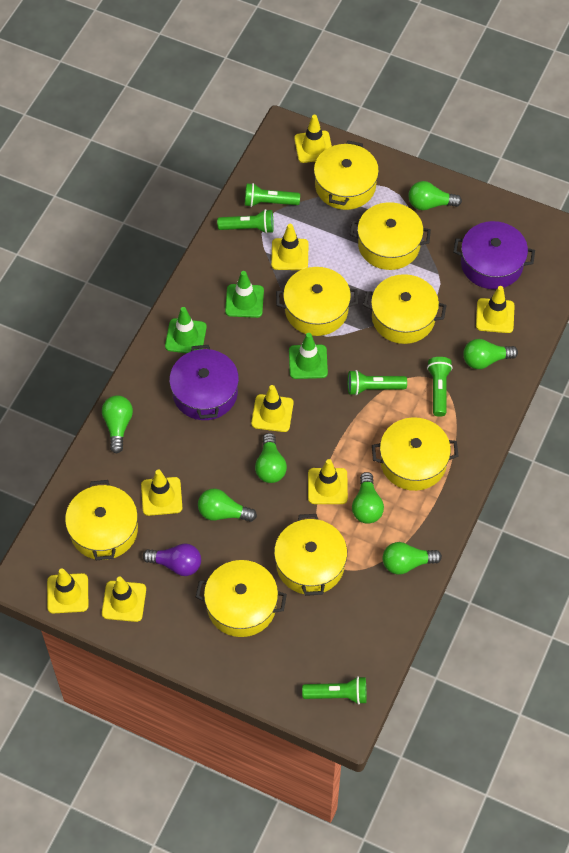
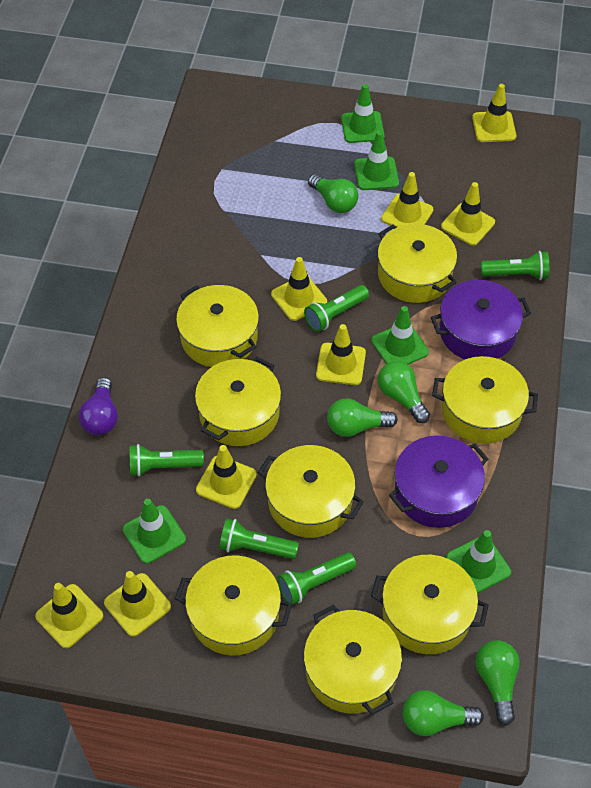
green light bulb: 7 -> 5
green traffic cone: 3 -> 5

